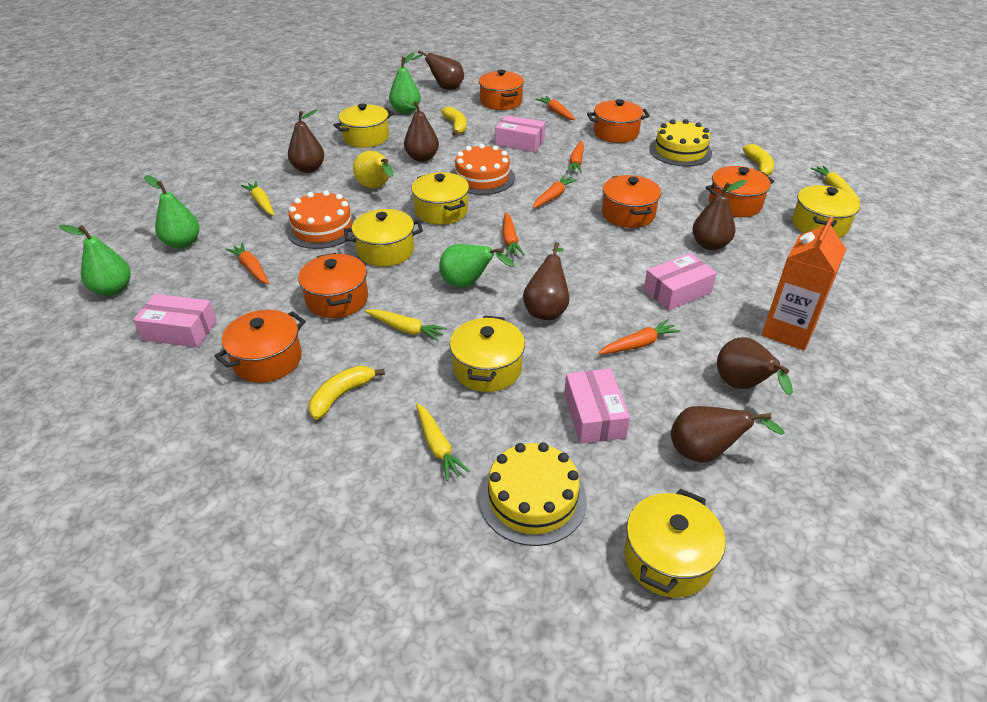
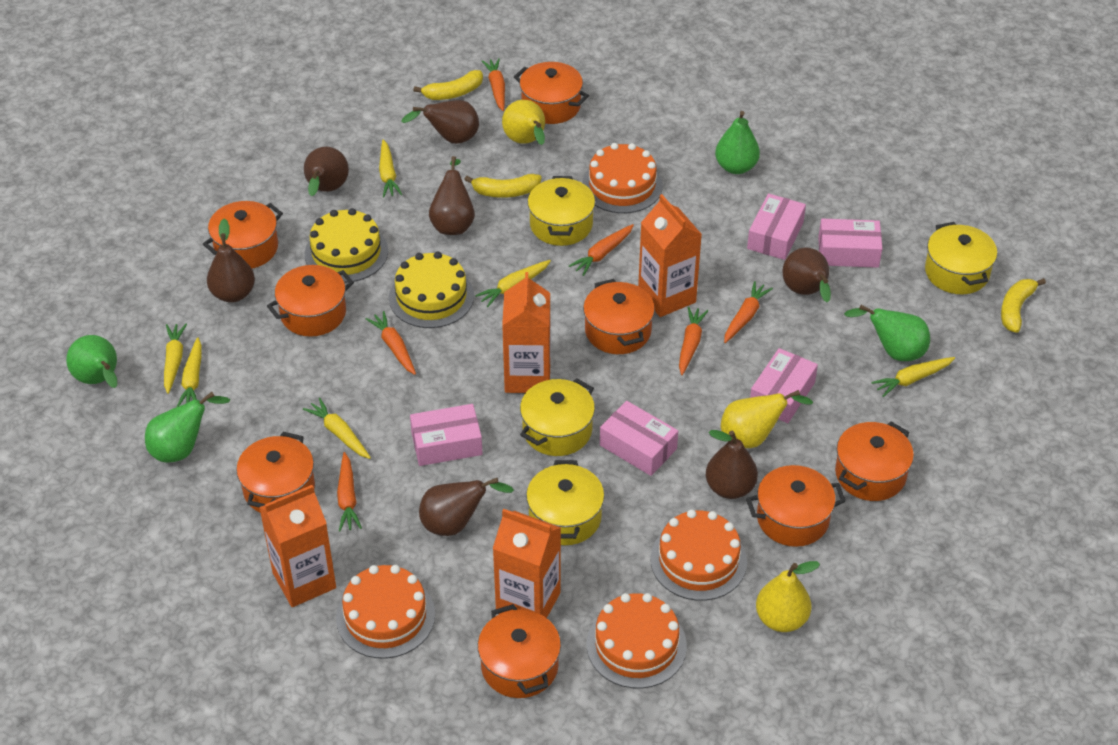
orange cake: 2 -> 4
orange carton: 1 -> 4
orange pot: 6 -> 8
pink box: 4 -> 5
yellow carrot: 4 -> 6
yellow pear: 1 -> 3
yellow pot: 6 -> 4

